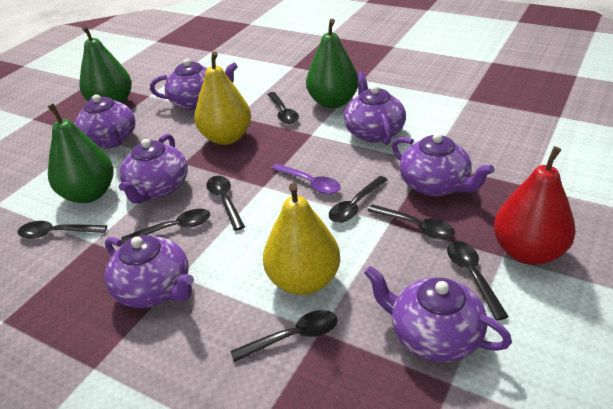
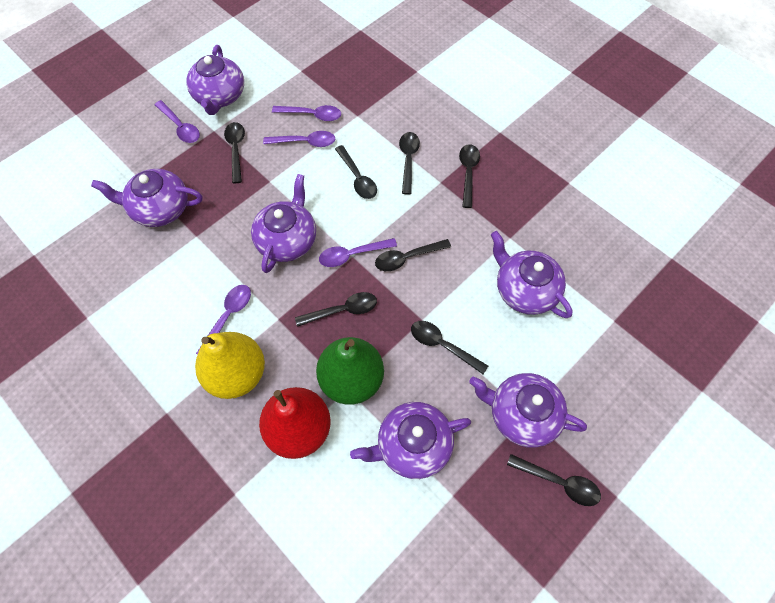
green pear: 3 -> 1
purple spoon: 1 -> 5
purple teapot: 7 -> 6
yellow pear: 2 -> 1

